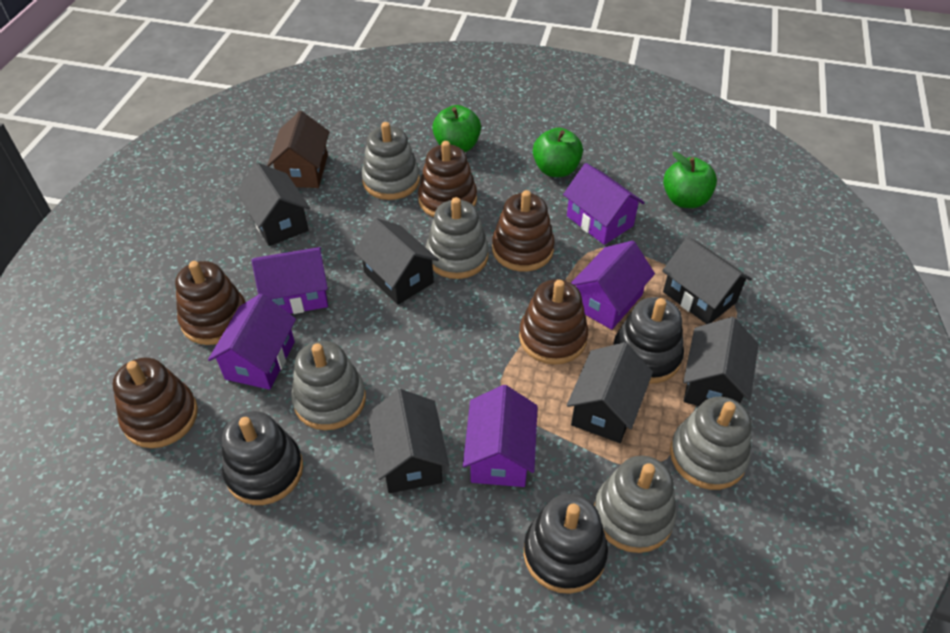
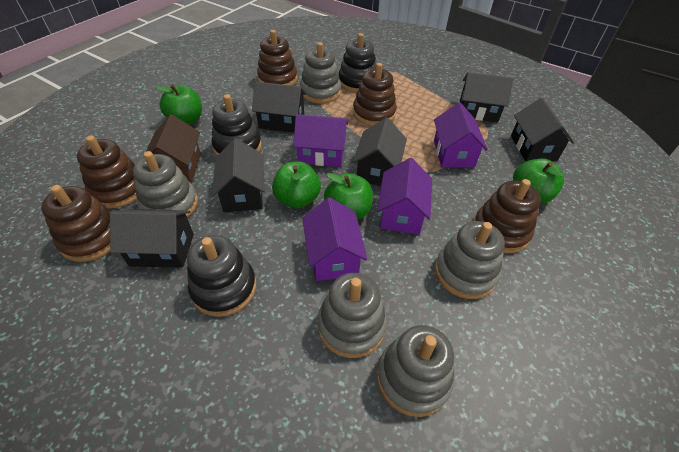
green apple: 3 -> 4
purple house: 5 -> 4

